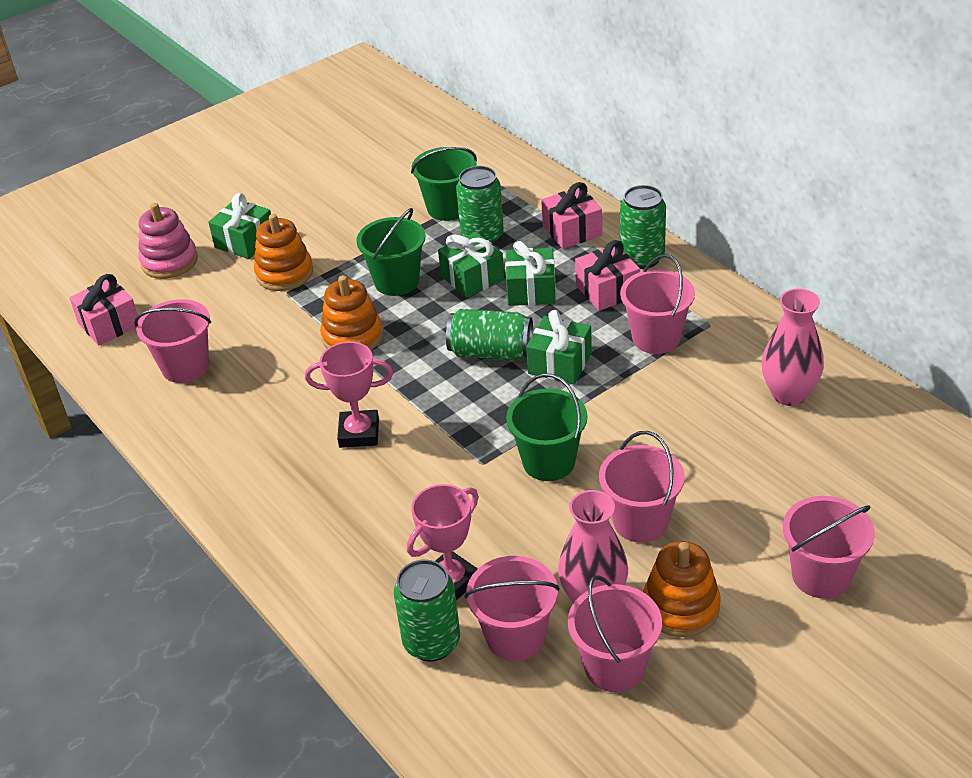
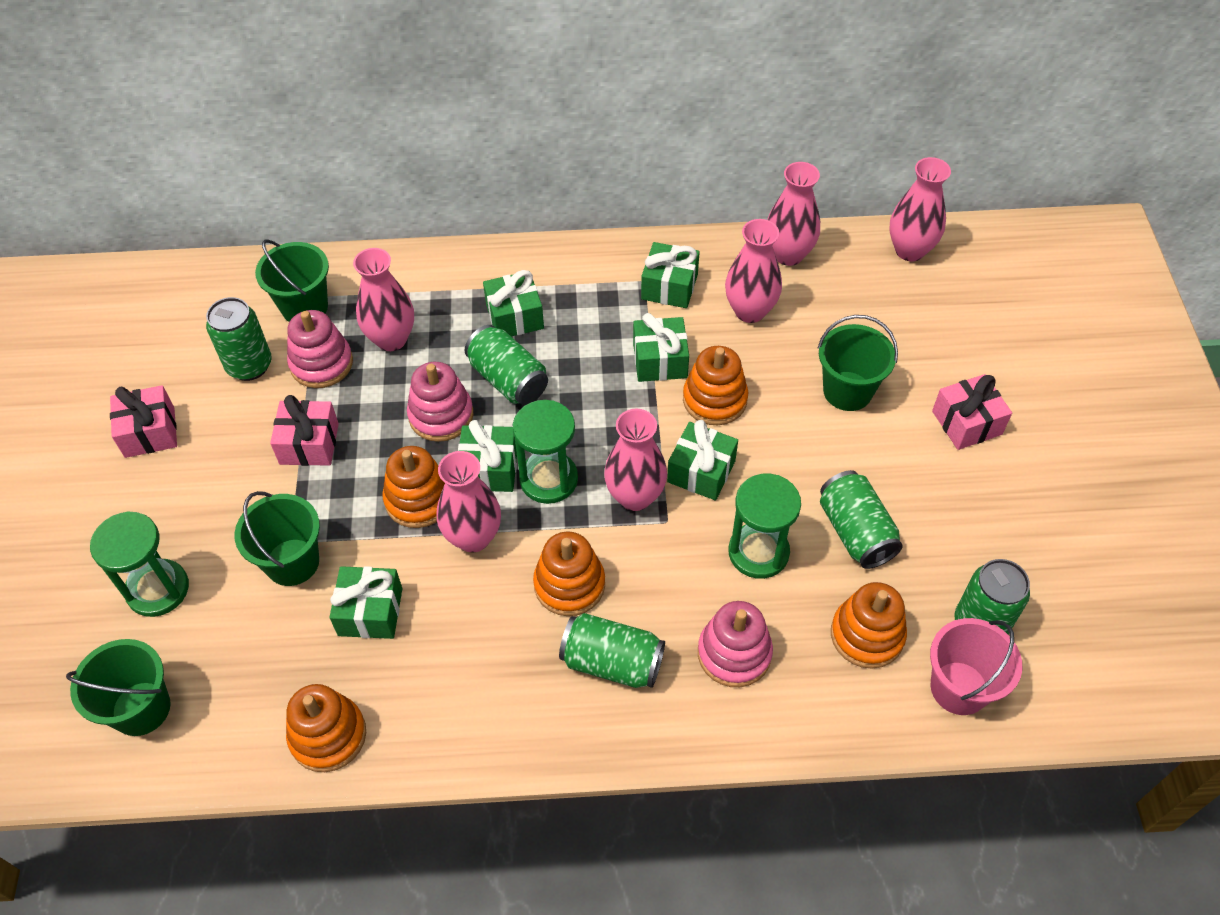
green bucket: 3 -> 4
green can: 4 -> 5
green gift: 4 -> 6
green hourglass: 0 -> 3
orange stacking toy: 3 -> 5
pink bucket: 6 -> 1
pink stacking toy: 1 -> 3
pink trophy: 2 -> 0
pink vase: 2 -> 6

